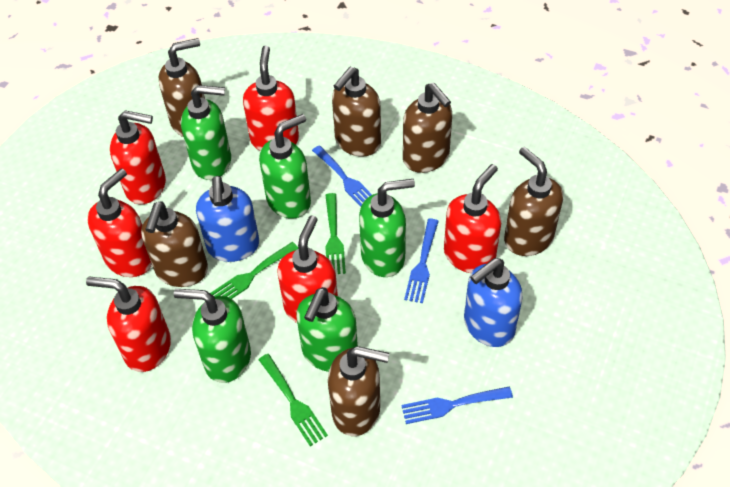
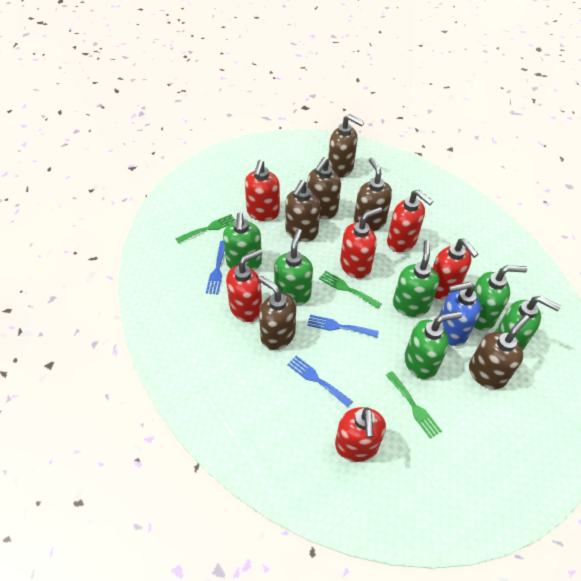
blue soap dispenser: 2 -> 1
green soap dispenser: 5 -> 6

